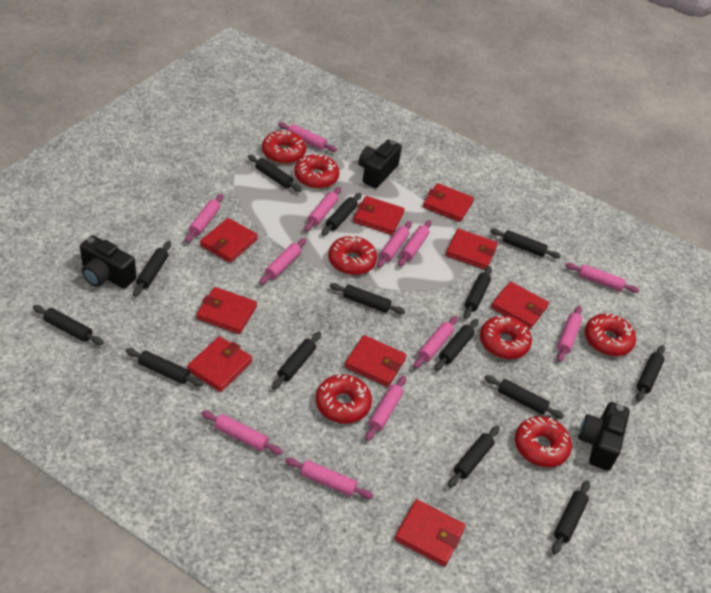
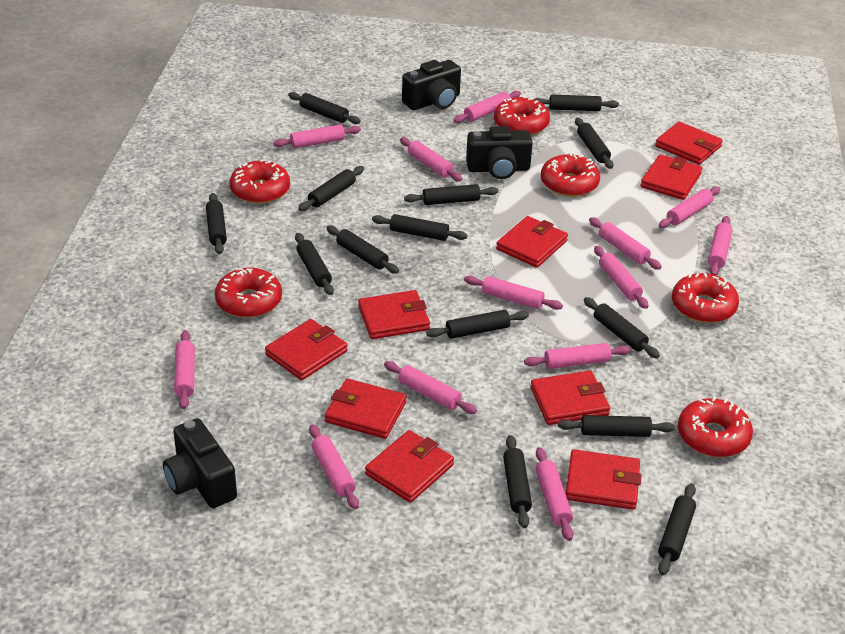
pink rolling pin: 12 -> 13
red donut: 7 -> 6

